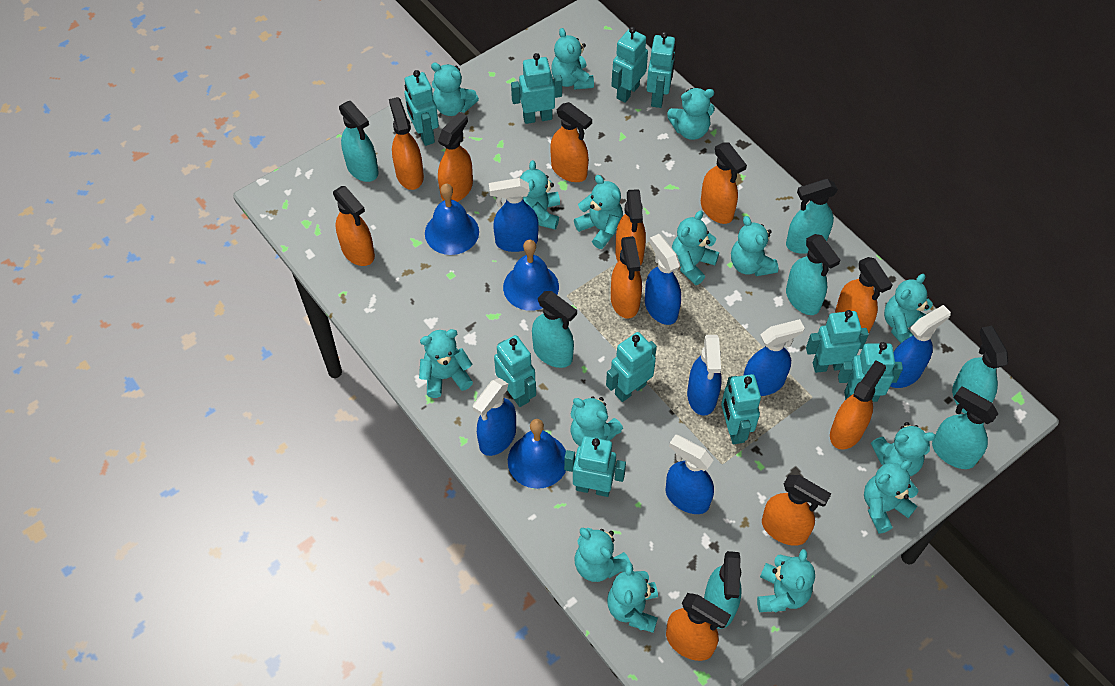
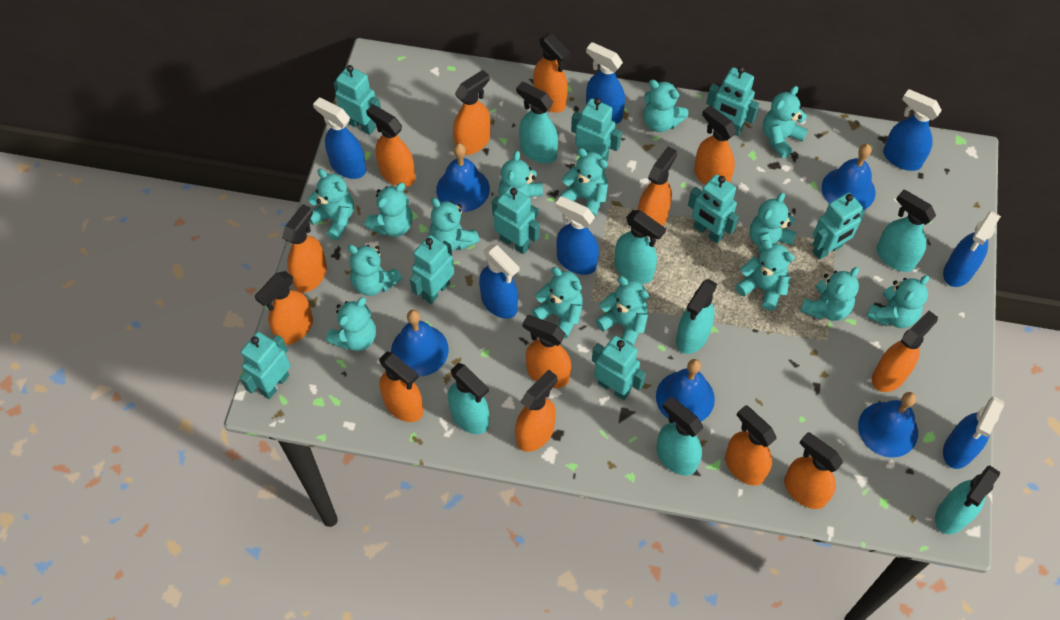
blue bell: 3 -> 5
orange spray bottle: 11 -> 13
turquoise robot: 10 -> 9

